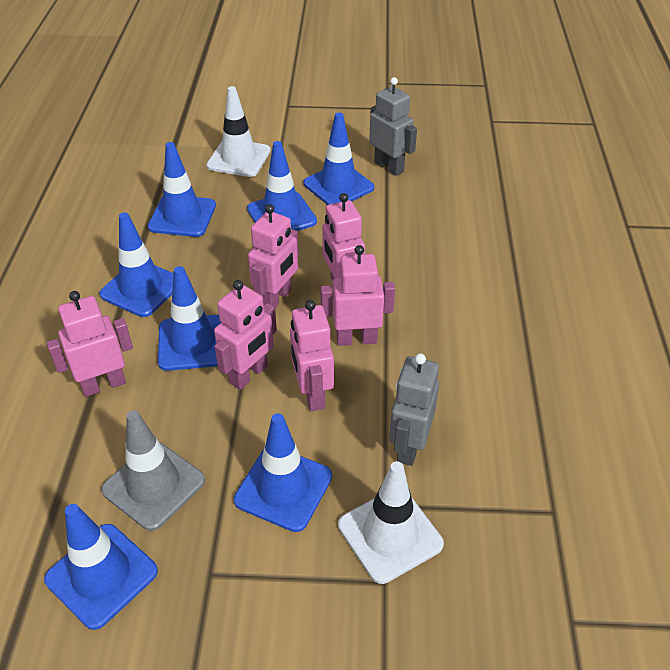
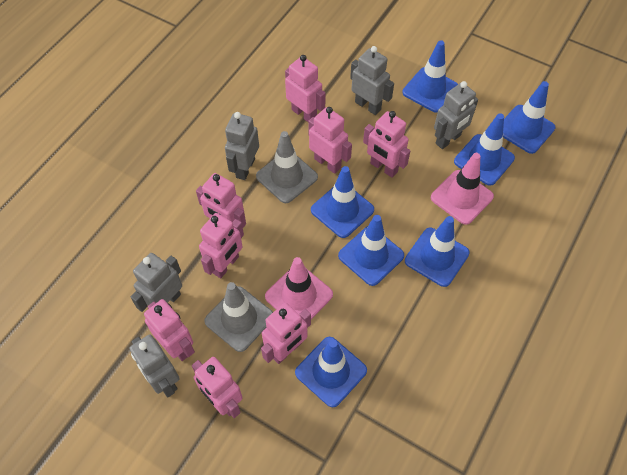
grey robot: 2 -> 5
grey traffic cone: 1 -> 2
pink robot: 6 -> 8
pink traffic cone: 0 -> 2
white traffic cone: 2 -> 0

